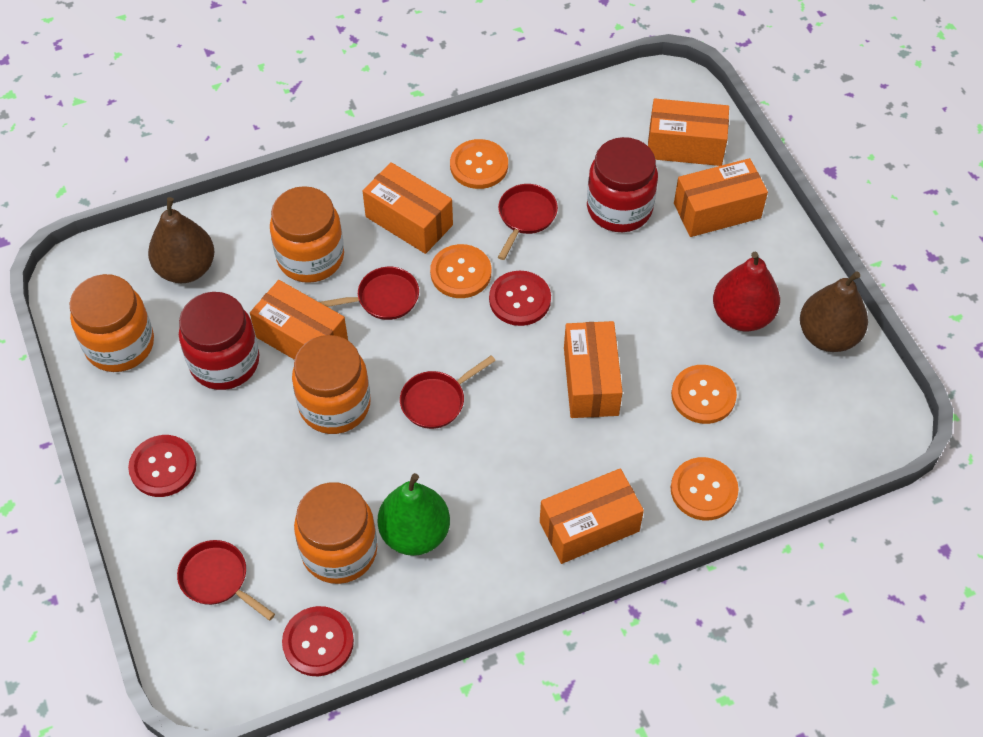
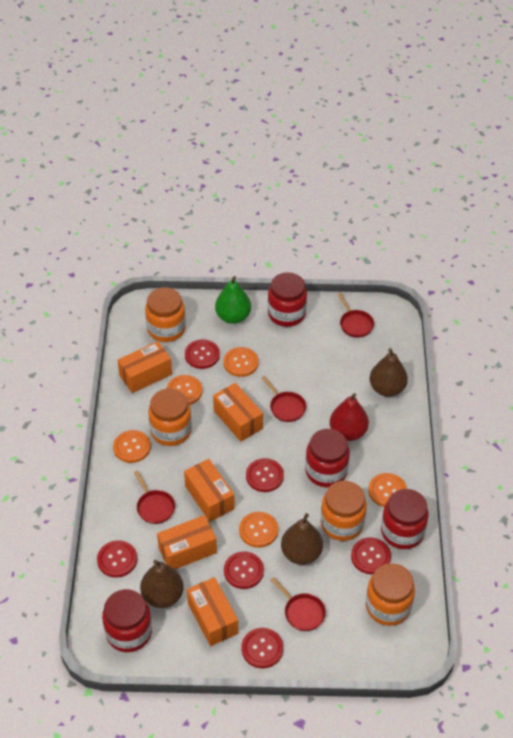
brown pear: 2 -> 3
orange box: 6 -> 5
orange button: 4 -> 5
red button: 3 -> 6
red jar: 2 -> 4

